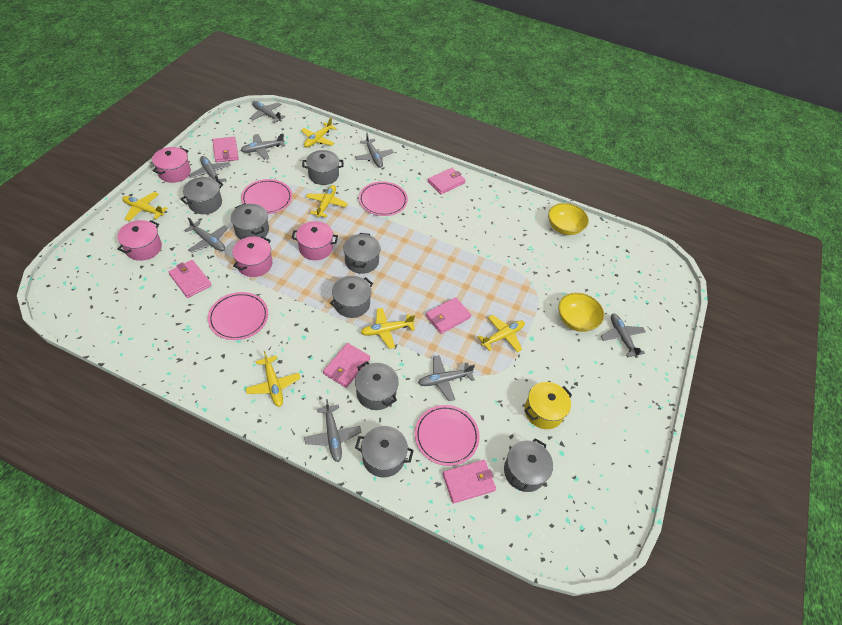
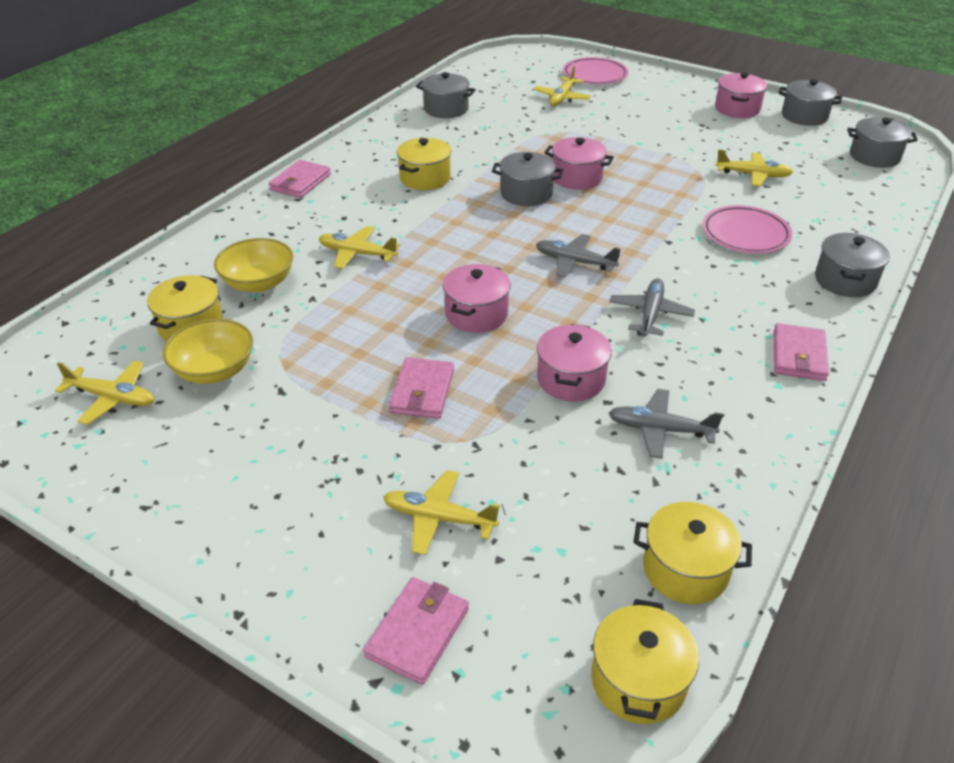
grey plane: 8 -> 3
grey pot: 8 -> 5
pink plate: 4 -> 2
pink wallet: 6 -> 4
yellow plane: 6 -> 5
yellow pot: 1 -> 4

